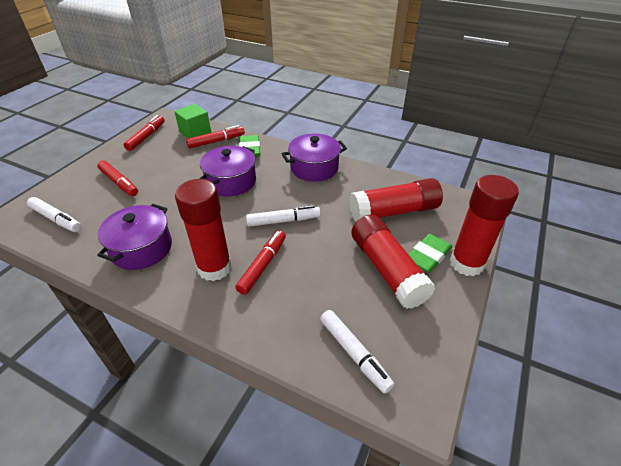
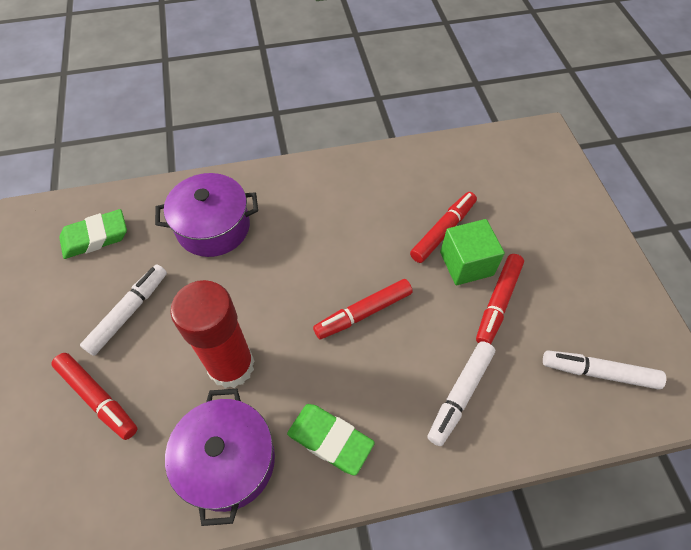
purple pot: 3 -> 2
red glue stick: 4 -> 1

